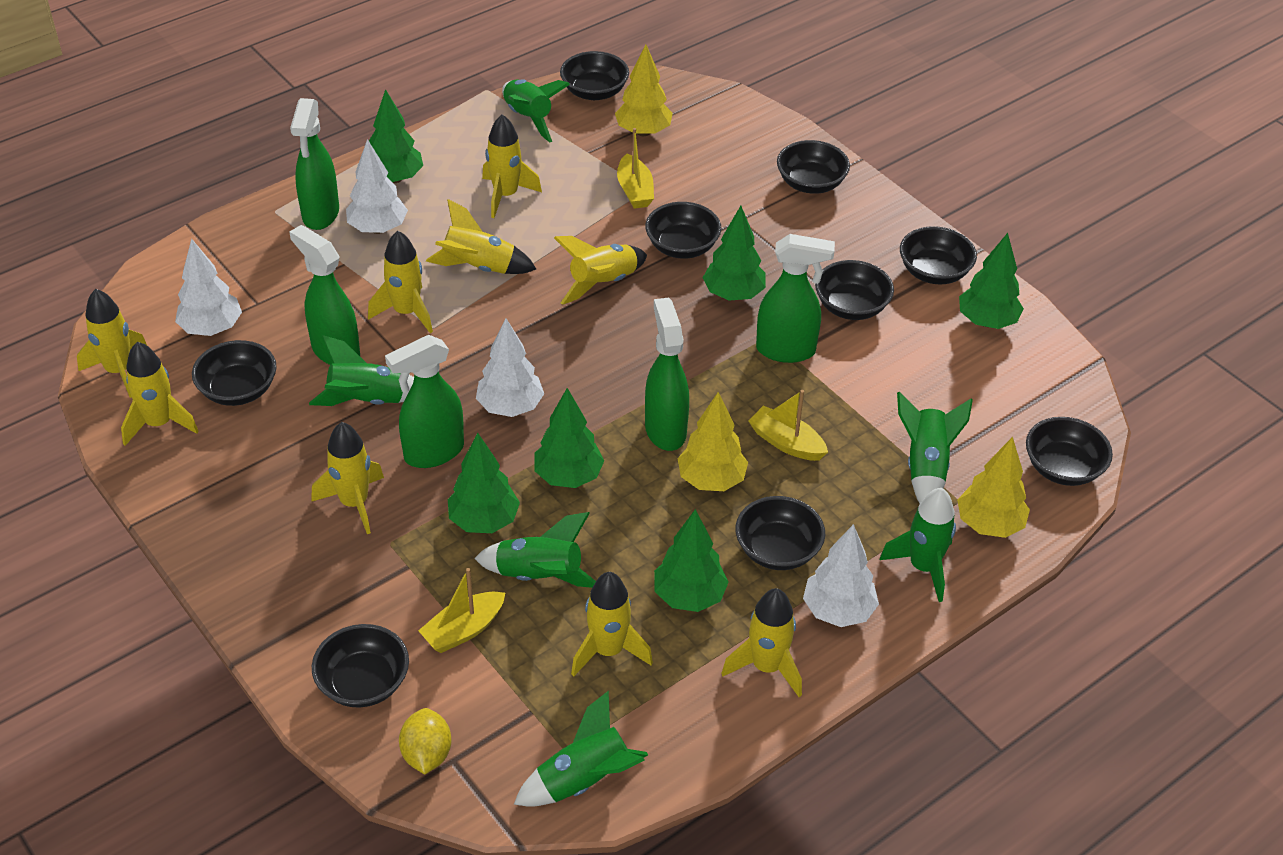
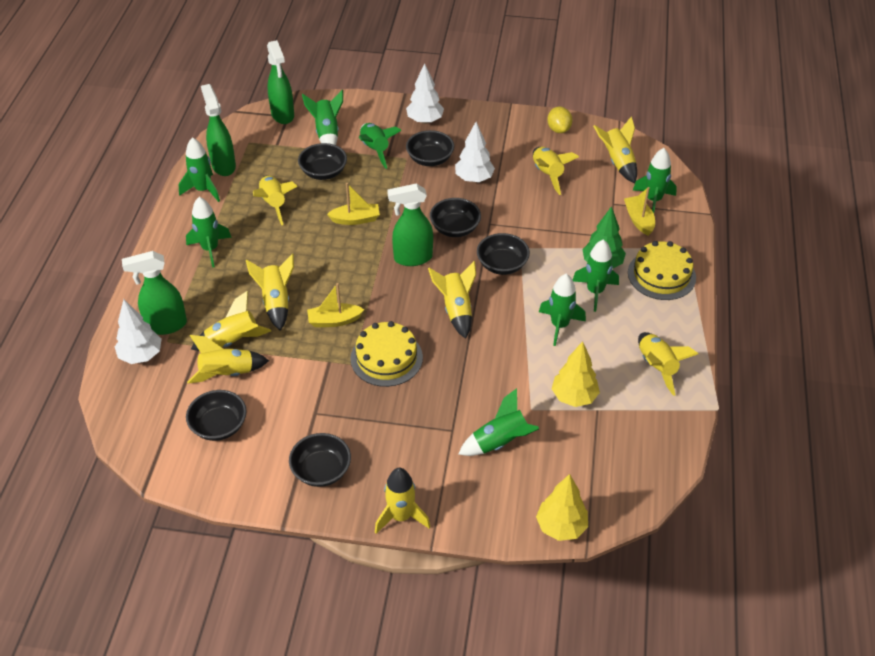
black bowl: 9 -> 6
green rocket: 6 -> 8
green spray bottle: 5 -> 4
green tree: 6 -> 1
white tree: 4 -> 3
yellow cake: 0 -> 2
yellow tree: 3 -> 2

